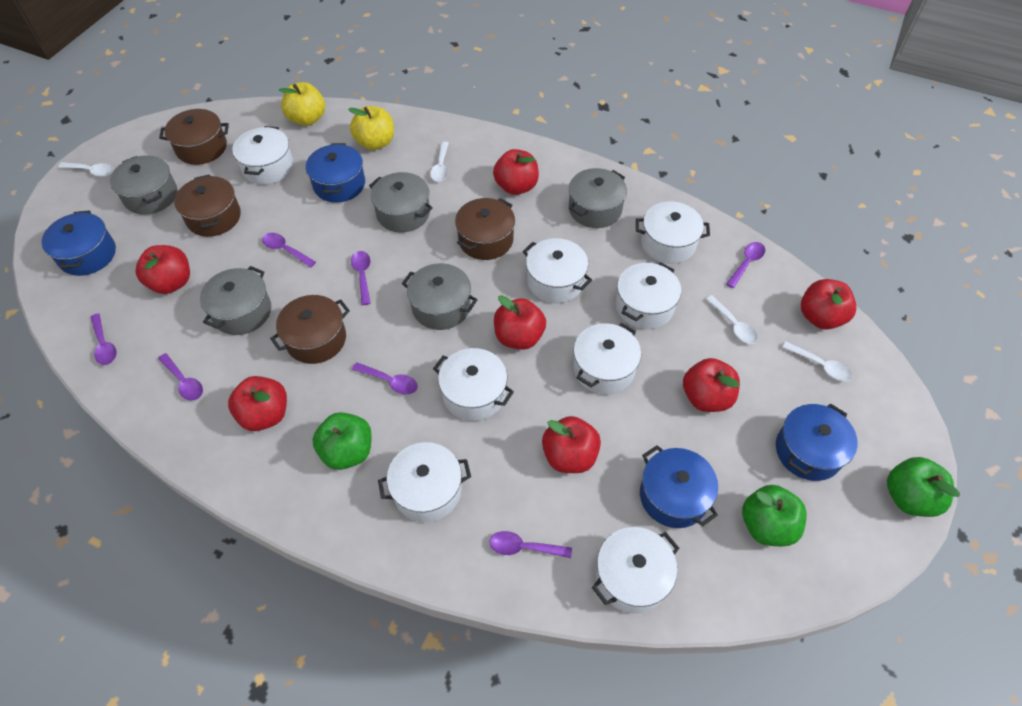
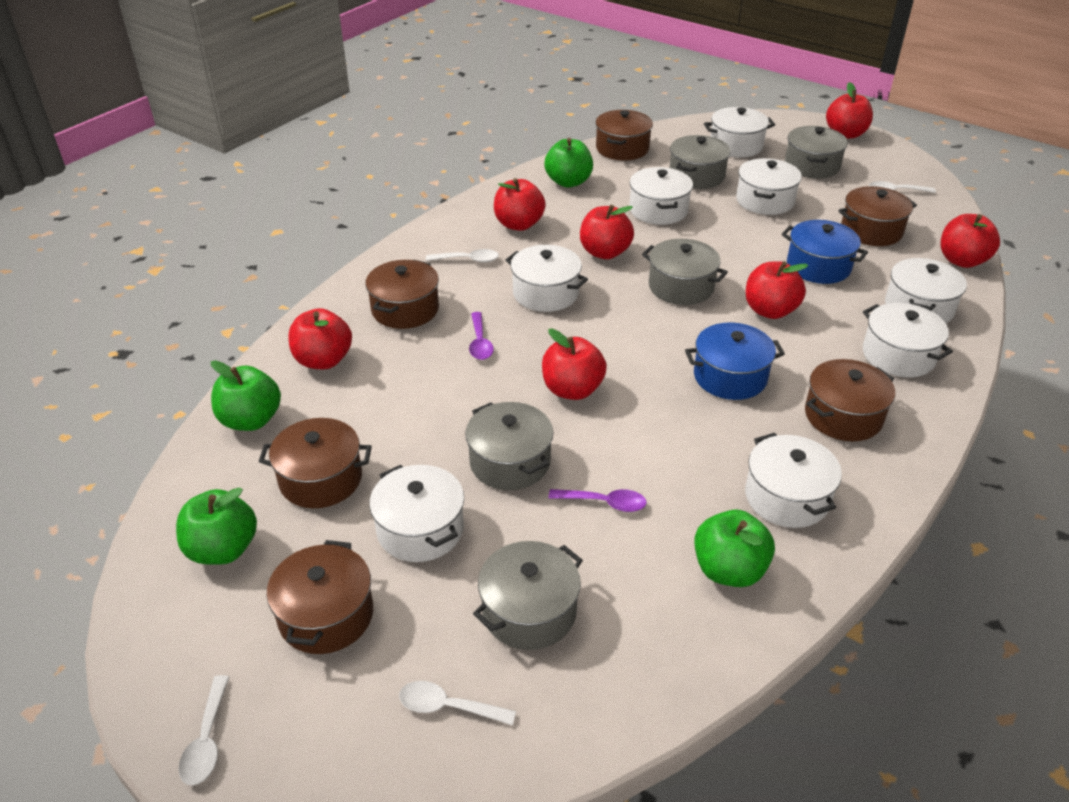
blue pot: 4 -> 2
brown pot: 4 -> 6
green apple: 3 -> 4
purple spoon: 7 -> 2
yellow apple: 2 -> 0

